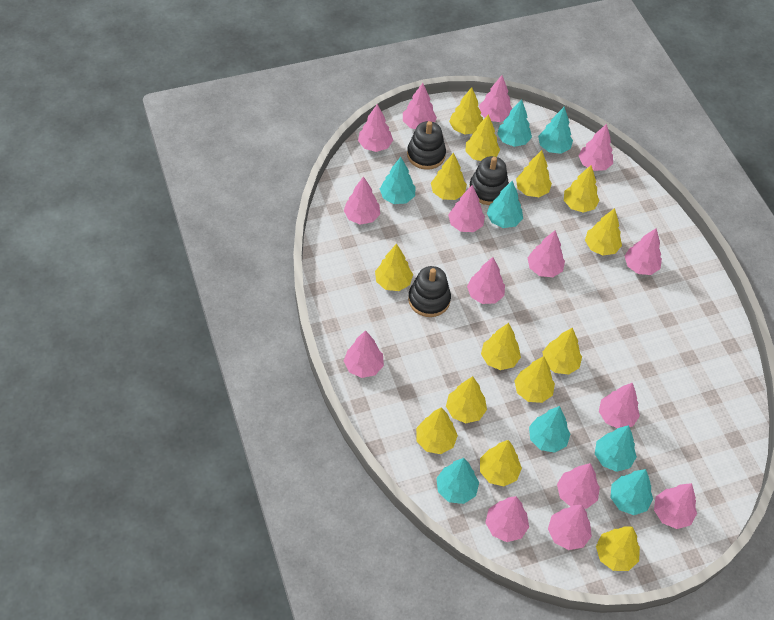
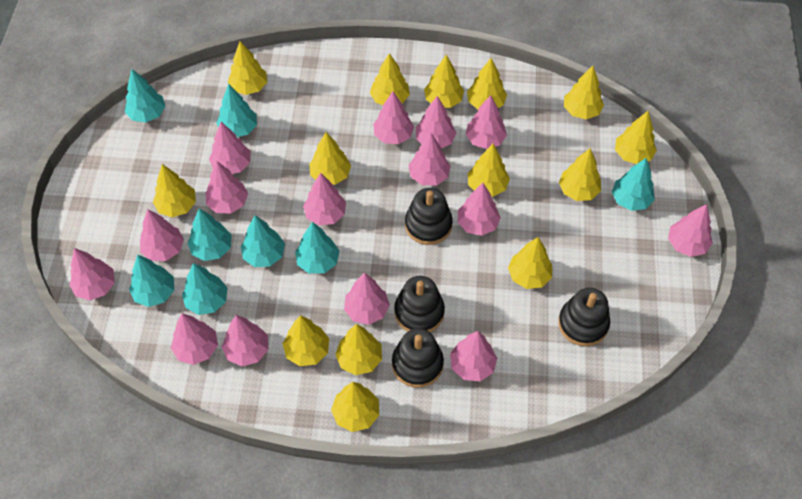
black stacking toy: 3 -> 4

